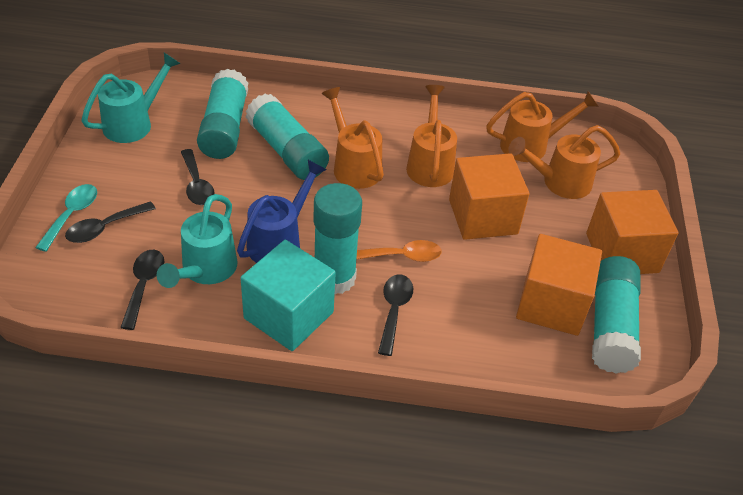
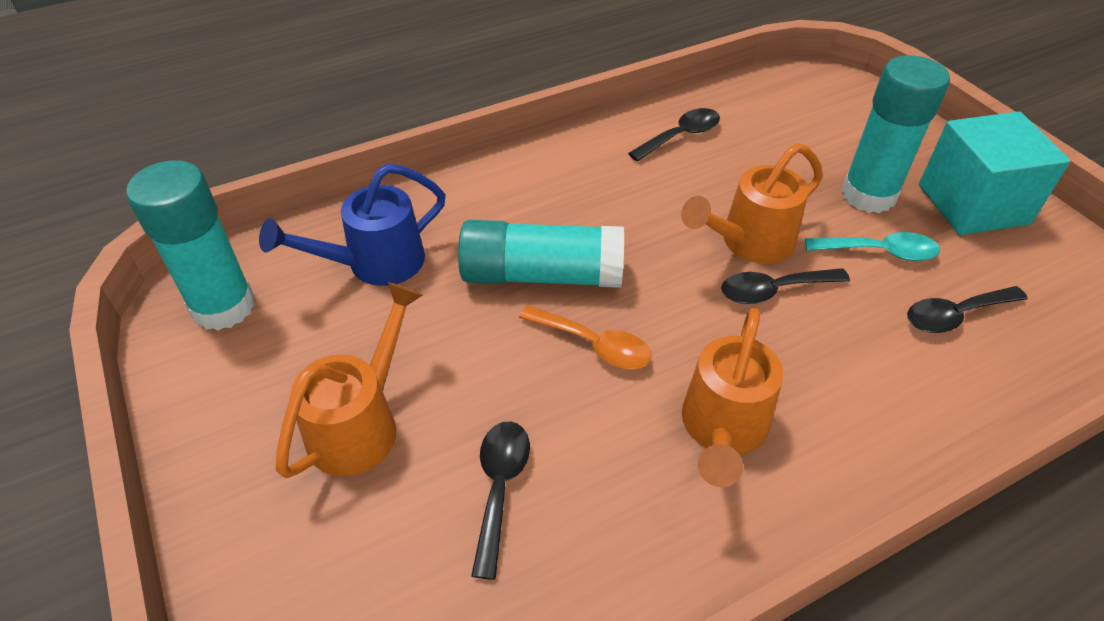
orange cube: 3 -> 0
orange watering can: 4 -> 3
turquoise glue stick: 4 -> 3
turquoise watering can: 2 -> 0

